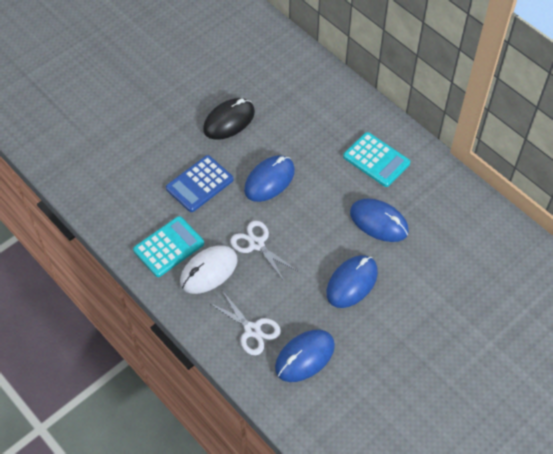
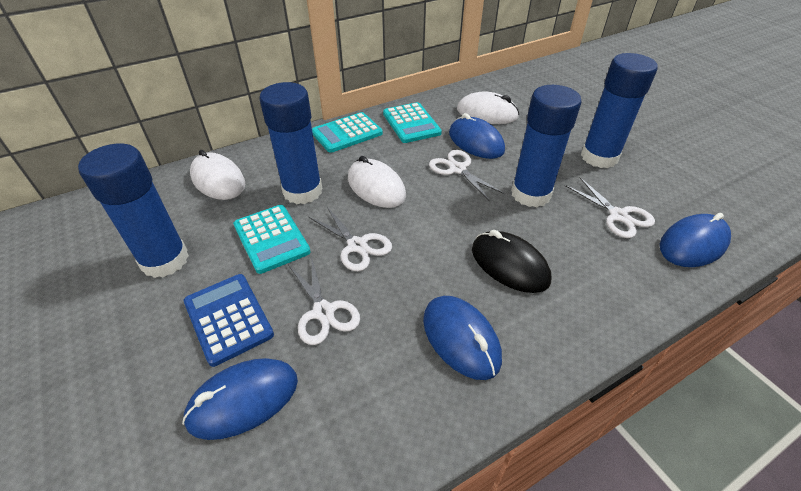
blue glue stick: 0 -> 4
turquoise calculator: 2 -> 3
white mouse: 1 -> 3
white scissors: 2 -> 4

